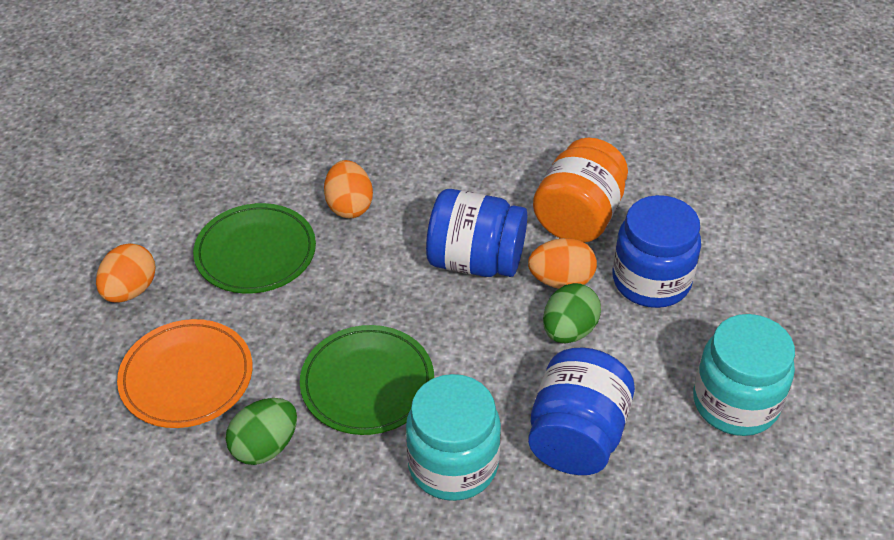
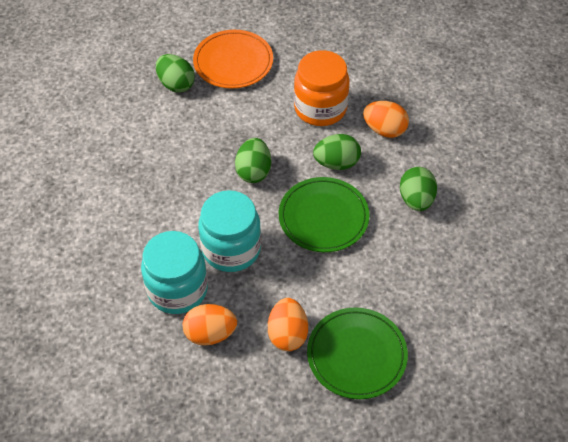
blue jar: 3 -> 0
green egg: 2 -> 4

